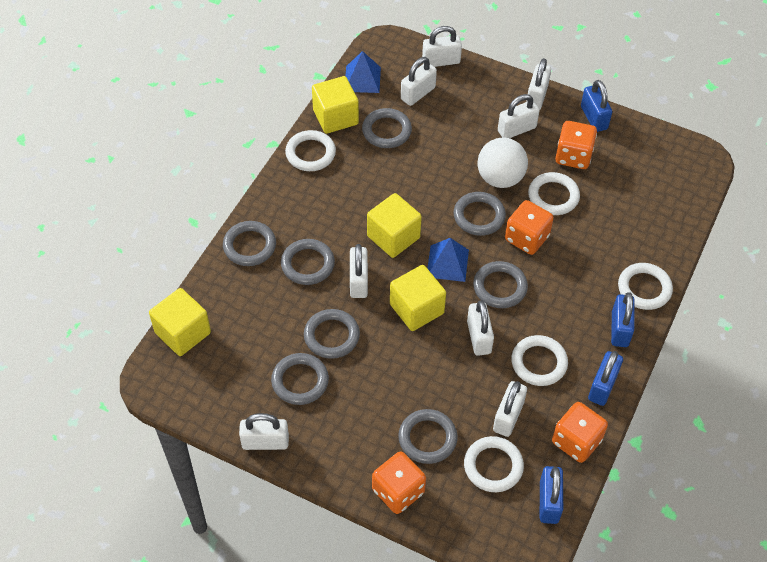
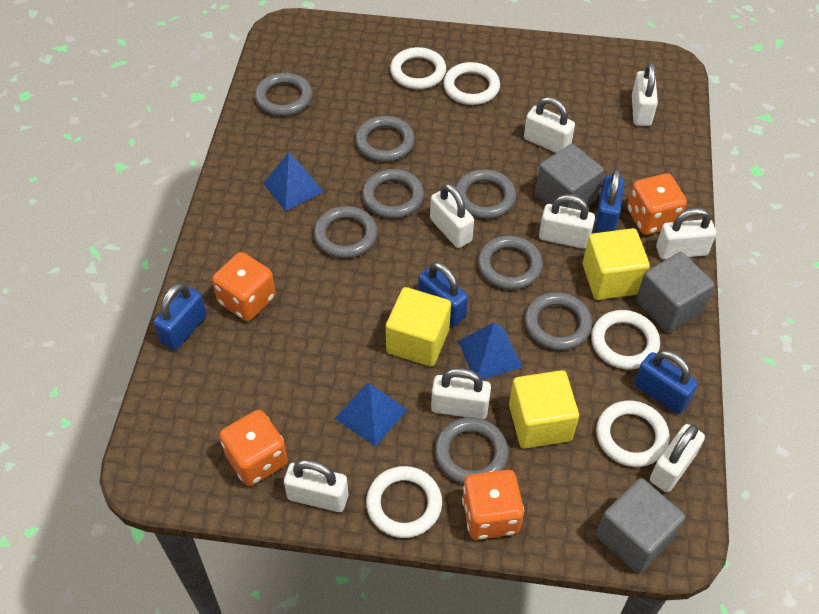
blue pyramid: 2 -> 3
grey cube: 0 -> 3
white ball: 1 -> 0
yellow cube: 4 -> 3

